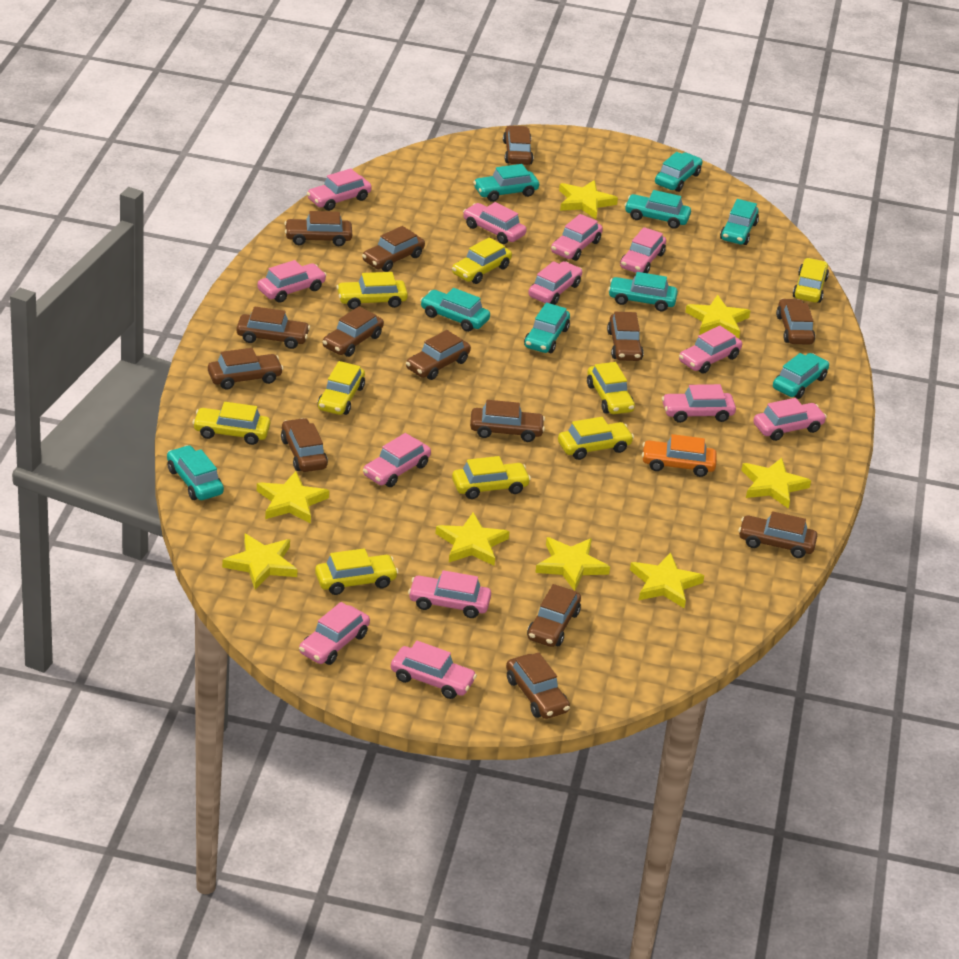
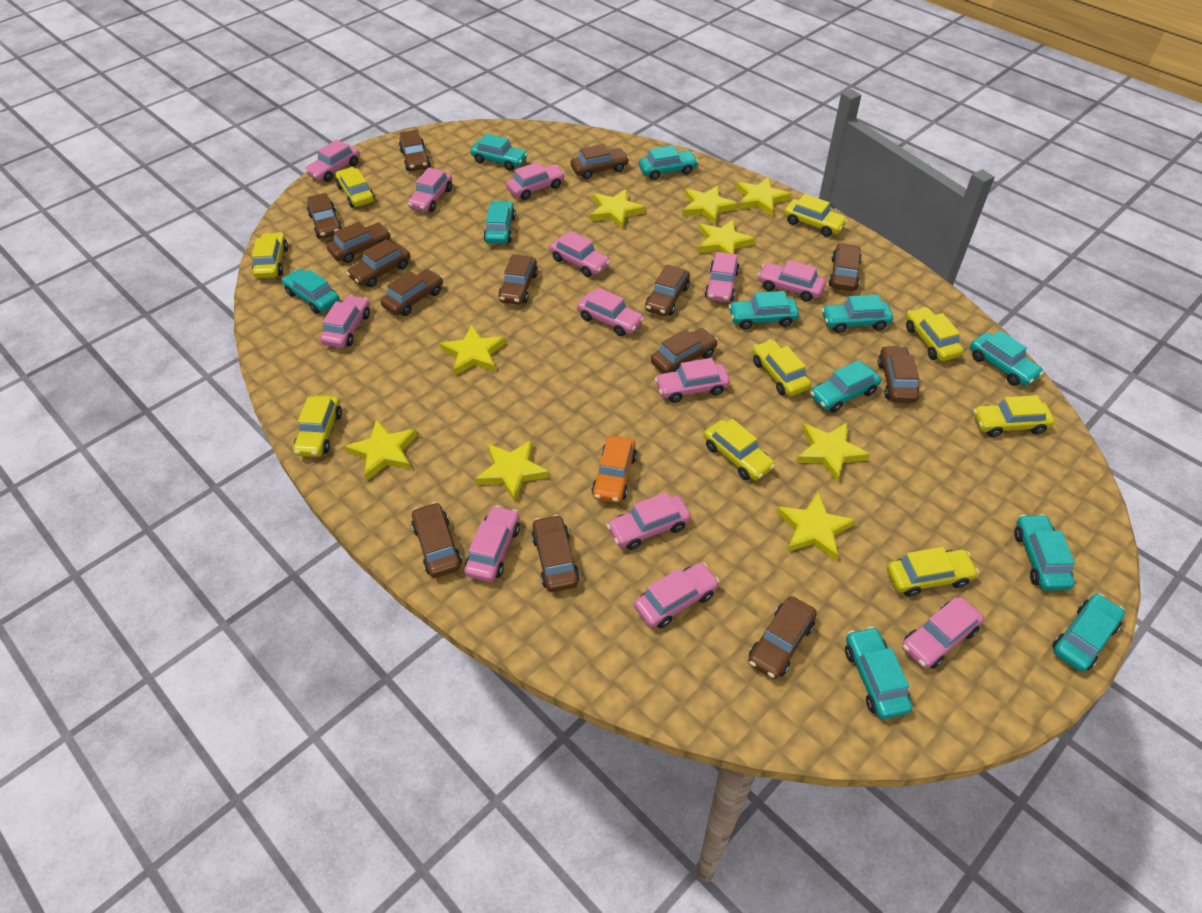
turquoise car: 9 -> 11
yellow star: 8 -> 9

